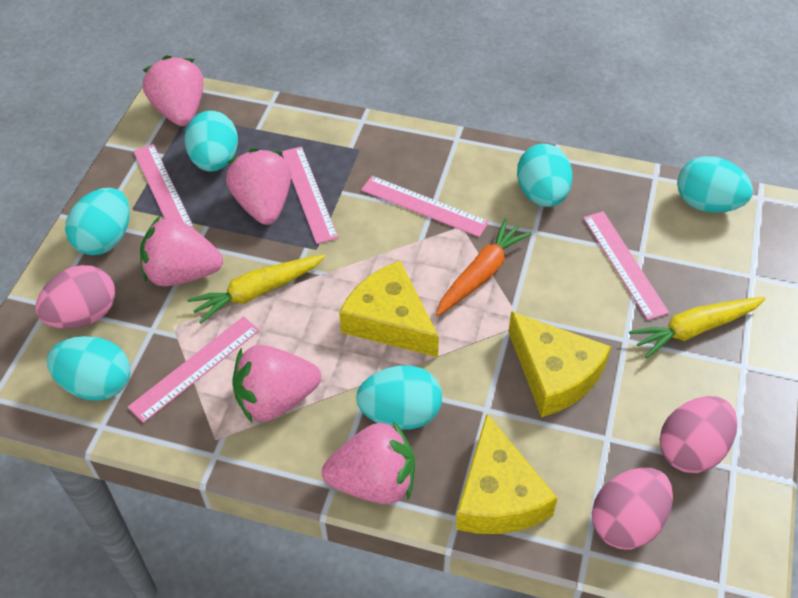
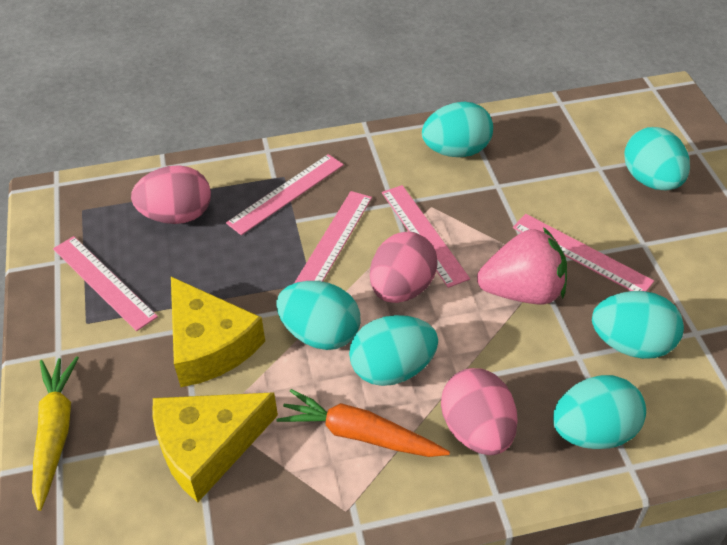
pink strawberry: 5 -> 1
yellow carrot: 2 -> 1
yellow cheese: 3 -> 2

